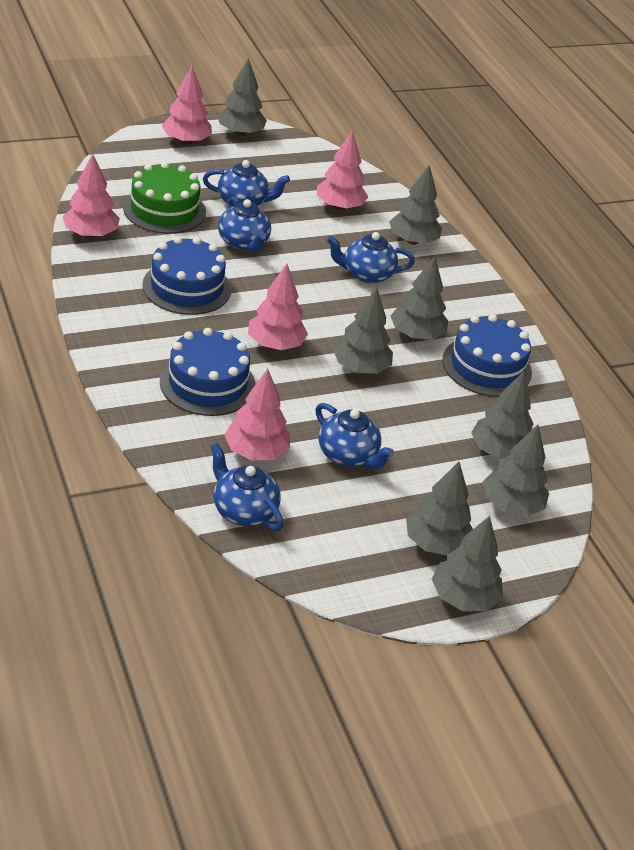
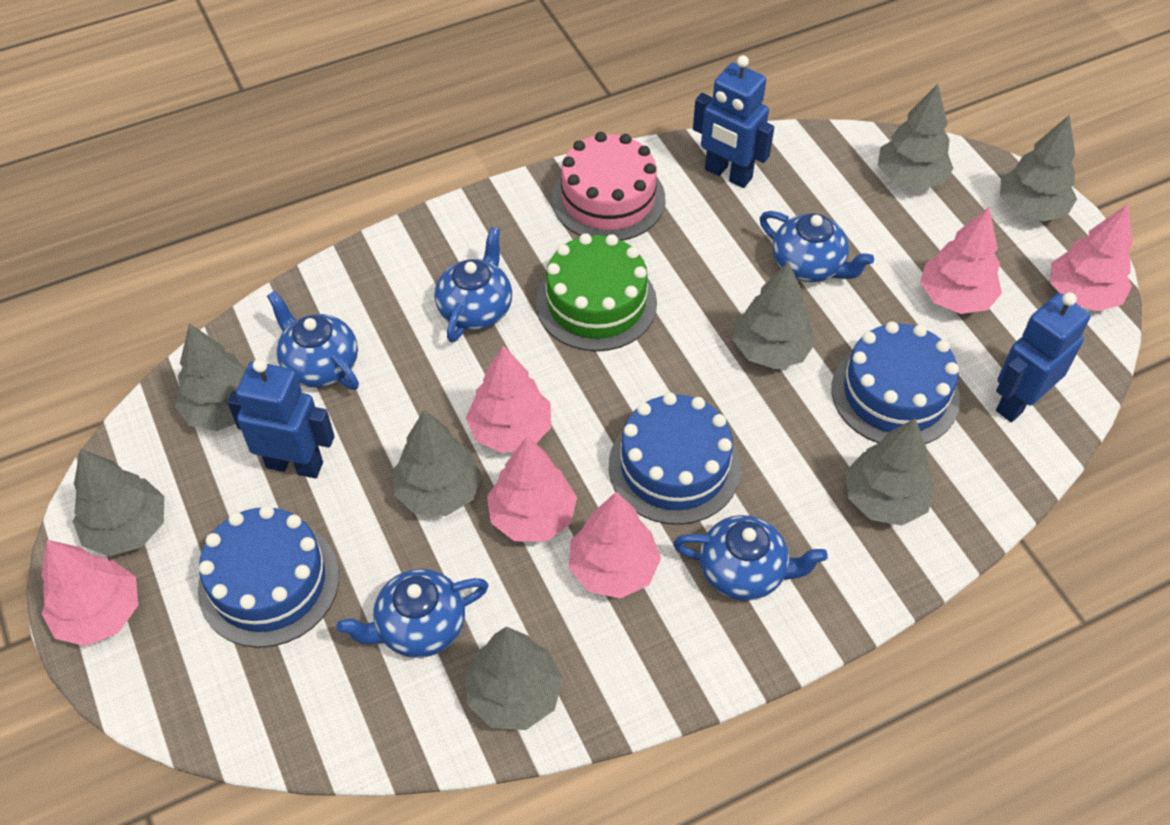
blue robot: 0 -> 3
pink cake: 0 -> 1
pink tree: 5 -> 6

